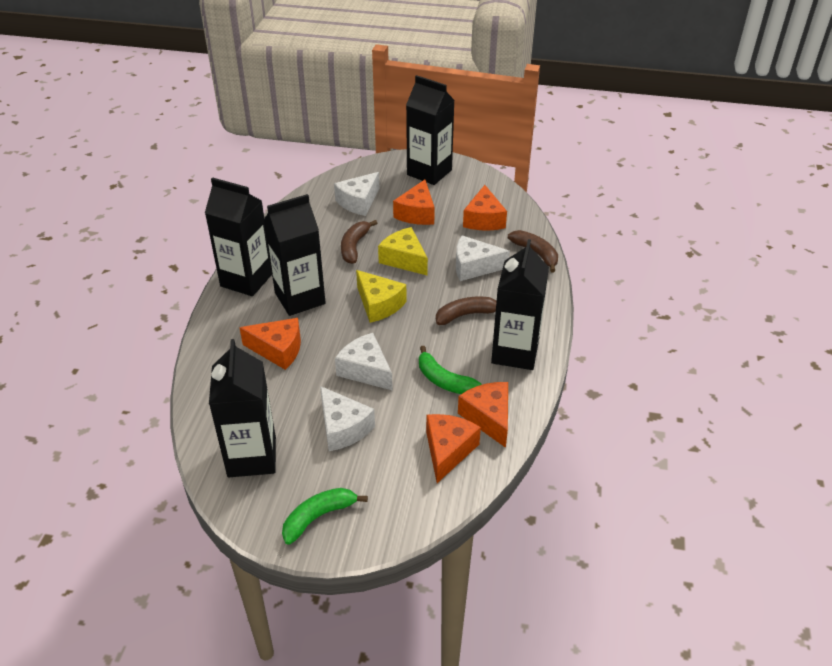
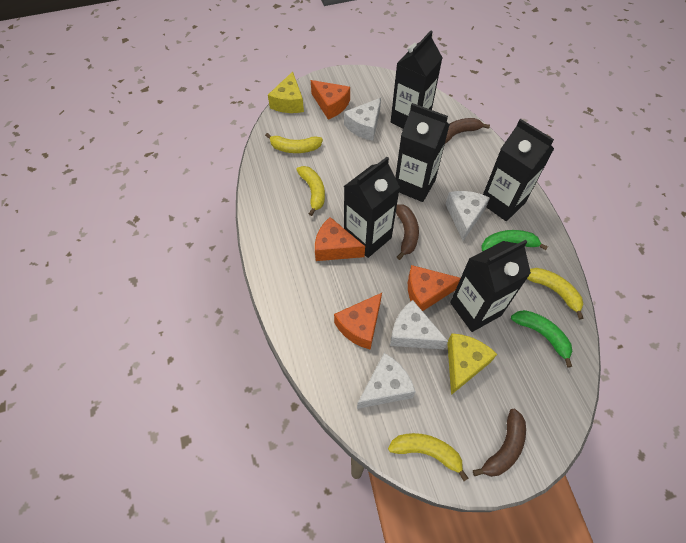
orange cheese: 5 -> 4
yellow banana: 0 -> 4

